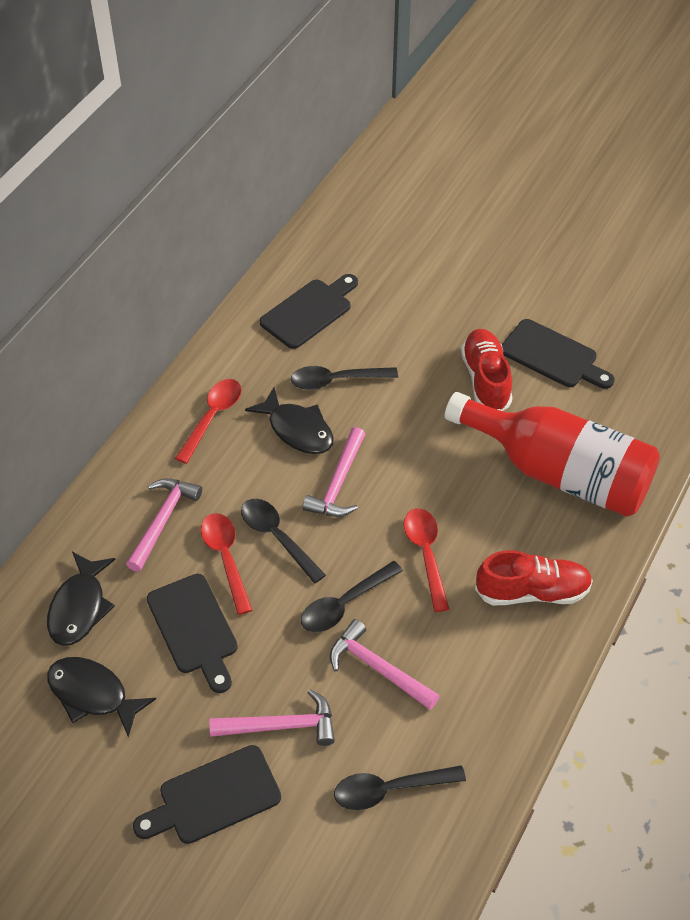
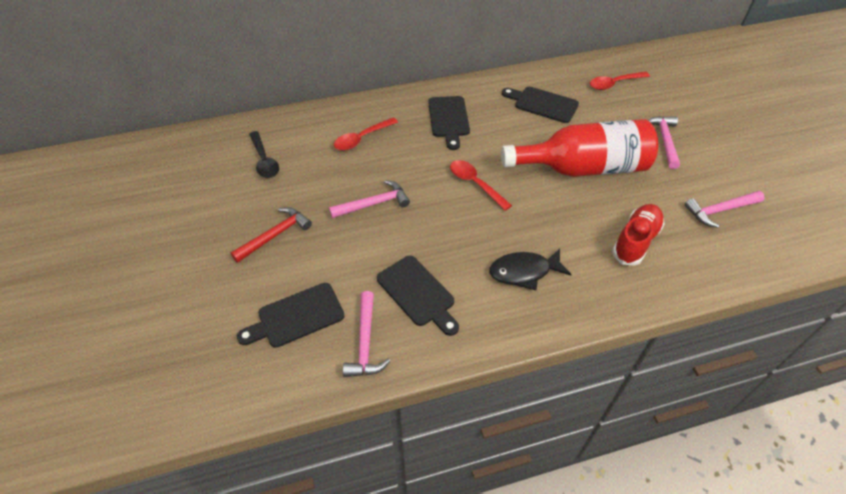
black fish: 3 -> 1
black spoon: 4 -> 1
red hammer: 0 -> 1
red shoe: 2 -> 1

